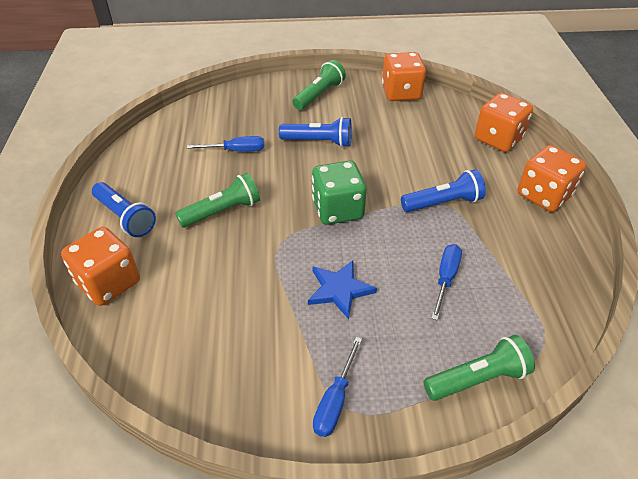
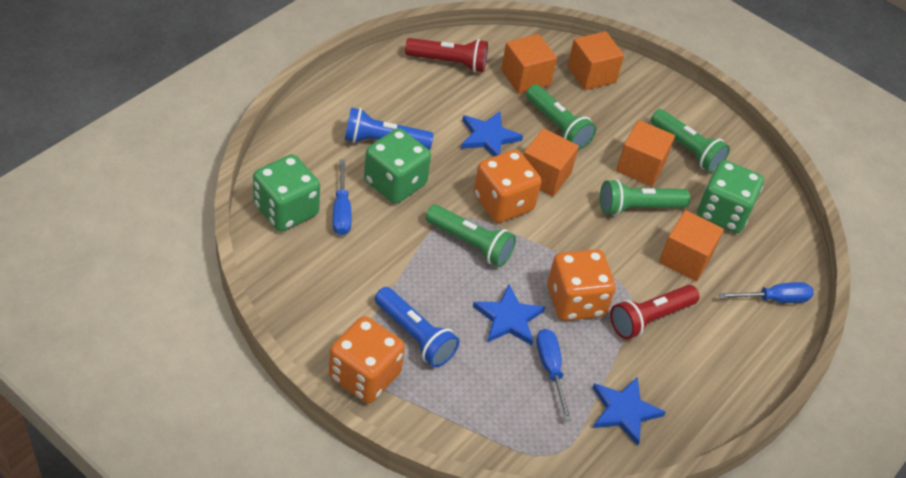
blue flashlight: 3 -> 2
blue star: 1 -> 3
green dice: 1 -> 3
green flashlight: 3 -> 4
orange cube: 0 -> 5
orange dice: 4 -> 3
red flashlight: 0 -> 2

